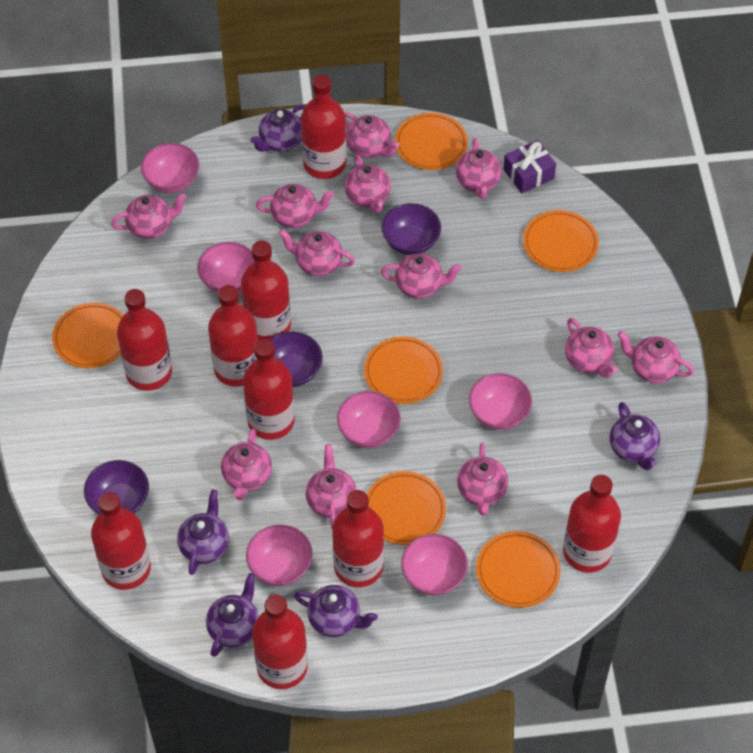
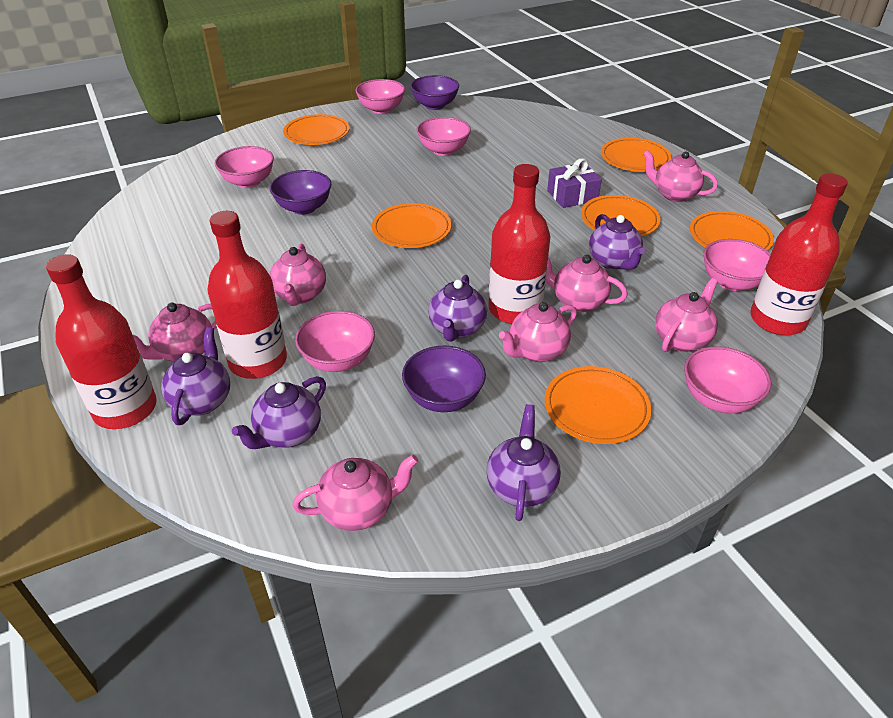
pink teapot: 12 -> 7
red bottle: 9 -> 4

